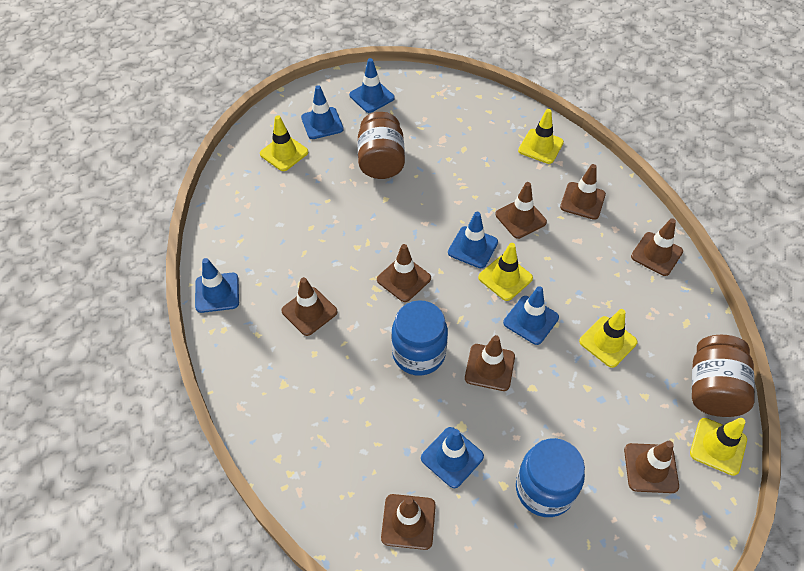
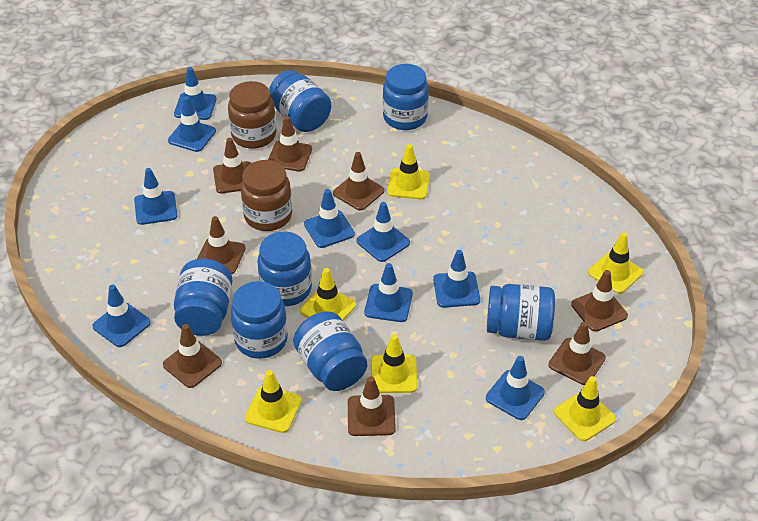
blue jar: 2 -> 7
blue traffic cone: 6 -> 9
yellow traffic cone: 5 -> 6

